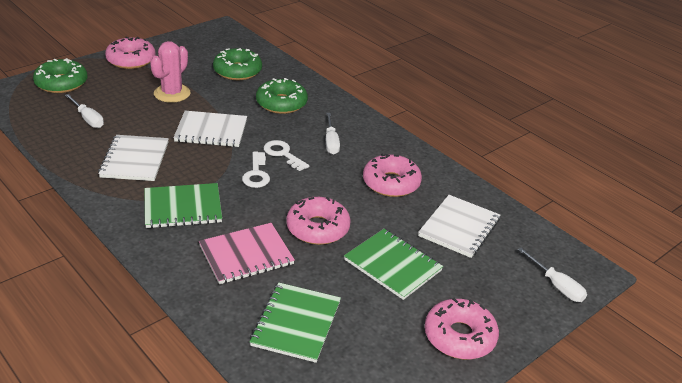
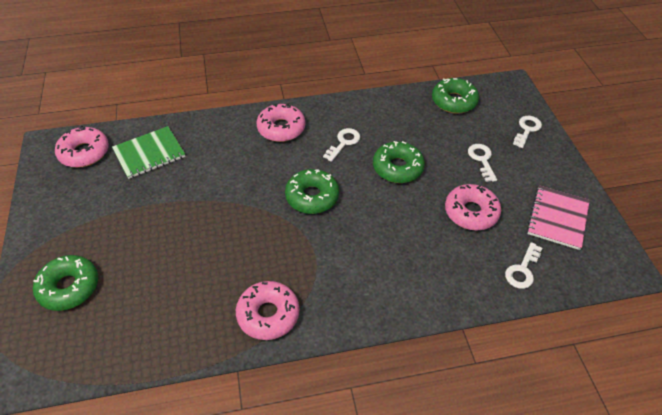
green donut: 3 -> 4
green notebook: 3 -> 1
pink cactus: 1 -> 0
white key: 2 -> 4
white notebook: 3 -> 0
white screwdriver: 3 -> 0

